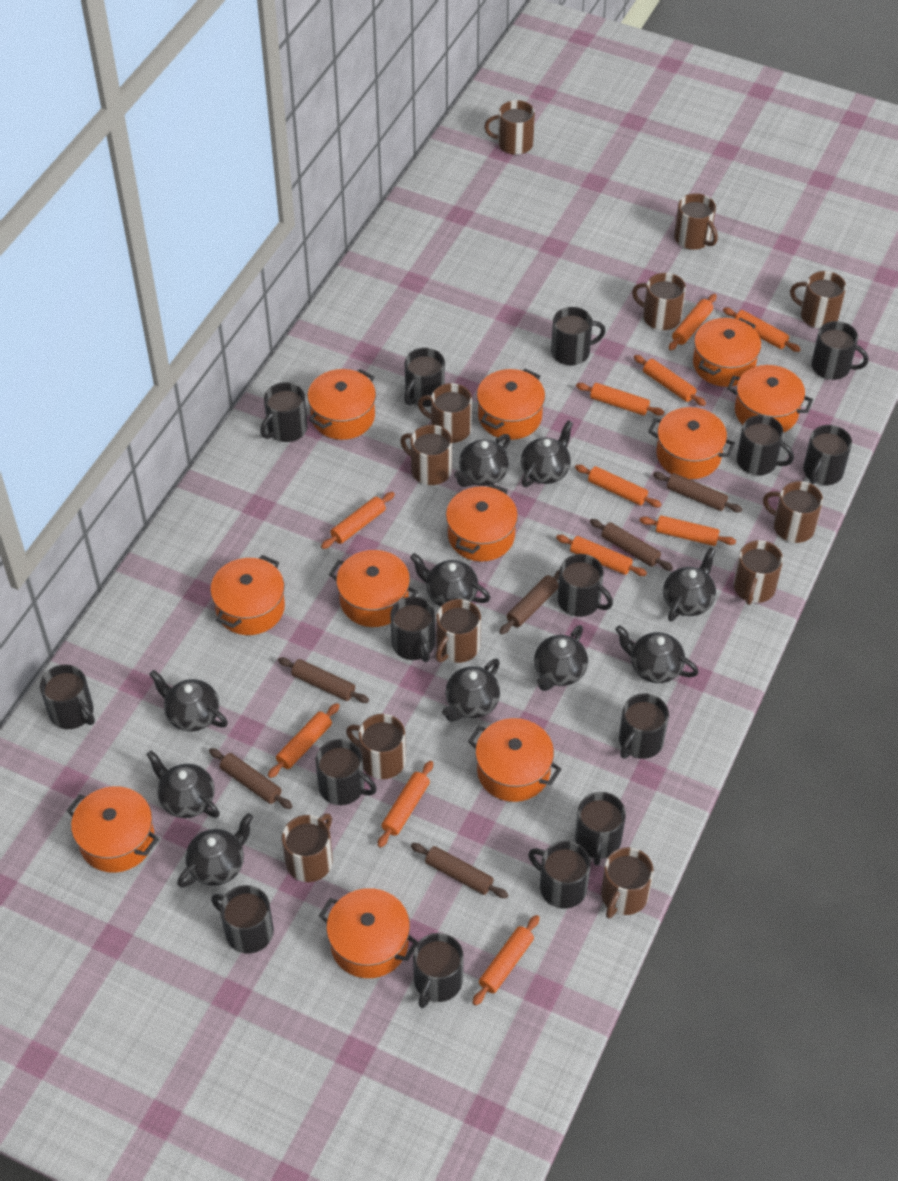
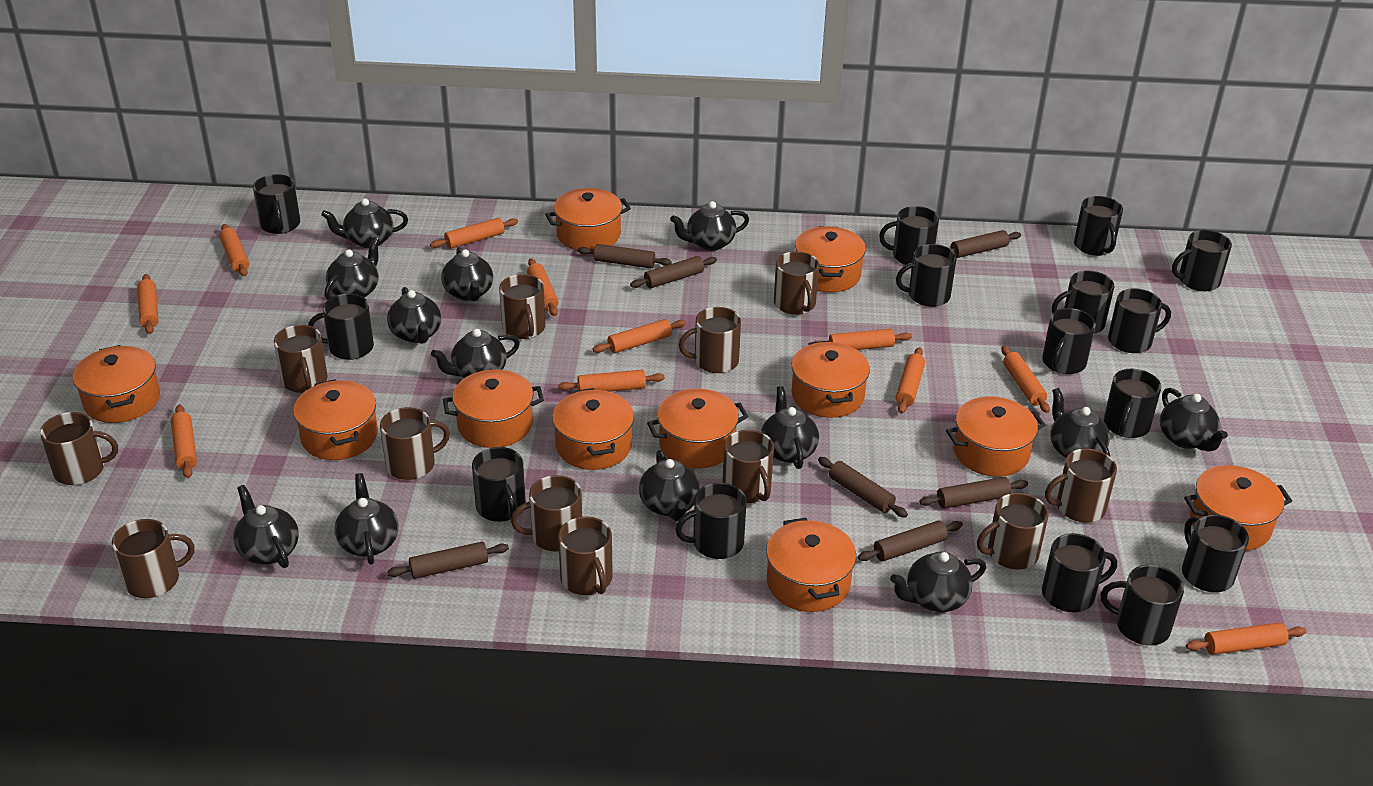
black teapot: 10 -> 13
brown rolling pin: 6 -> 7

